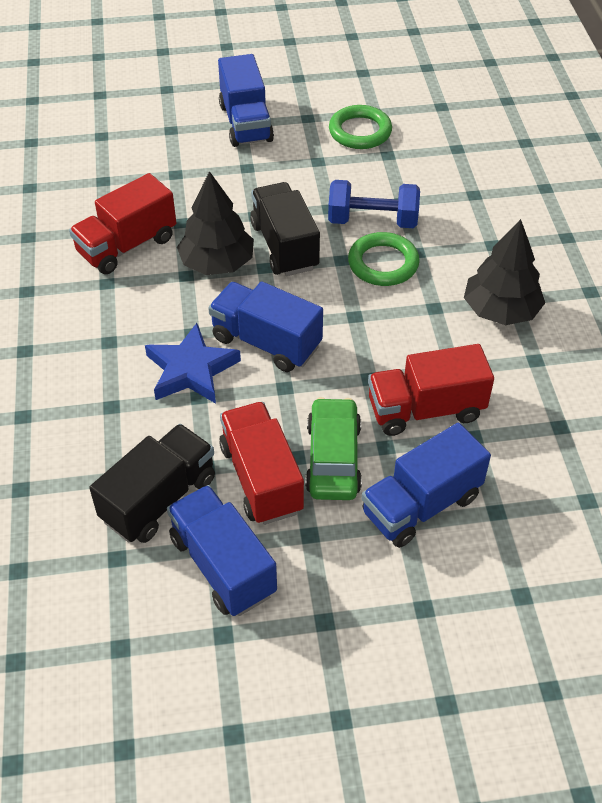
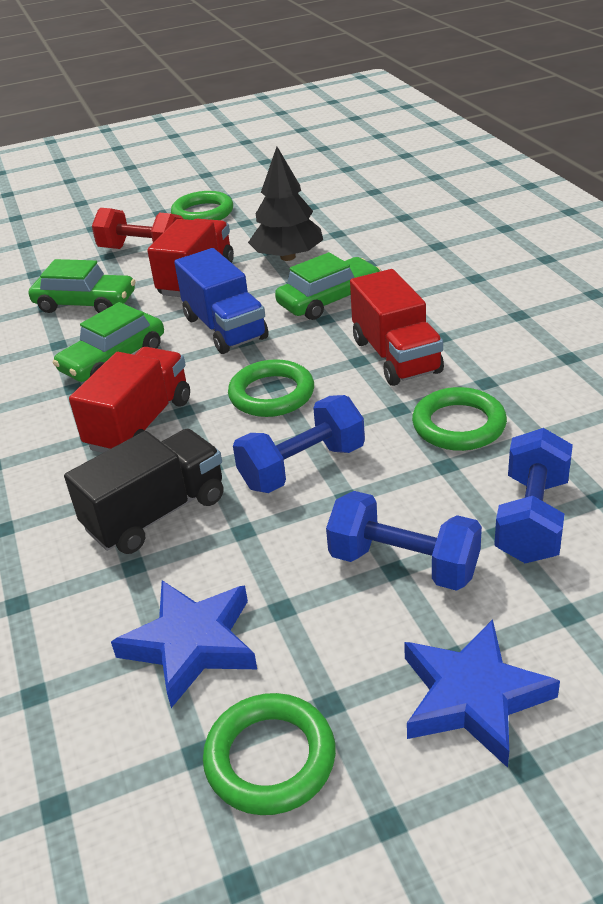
black tree: 2 -> 1
black truck: 2 -> 1
blue dumbbell: 1 -> 3
blue star: 1 -> 2
blue truck: 4 -> 1
green car: 1 -> 3
green ring: 2 -> 4
red dumbbell: 0 -> 1

